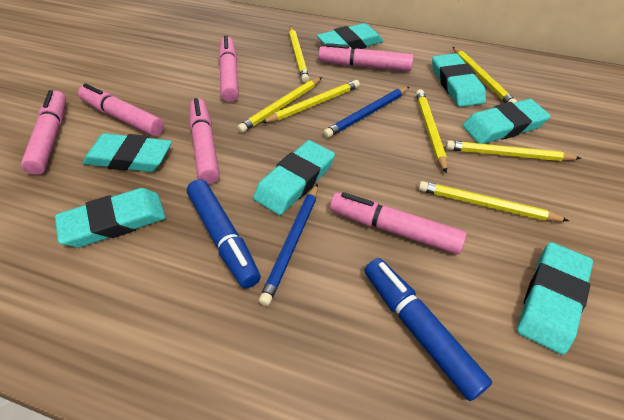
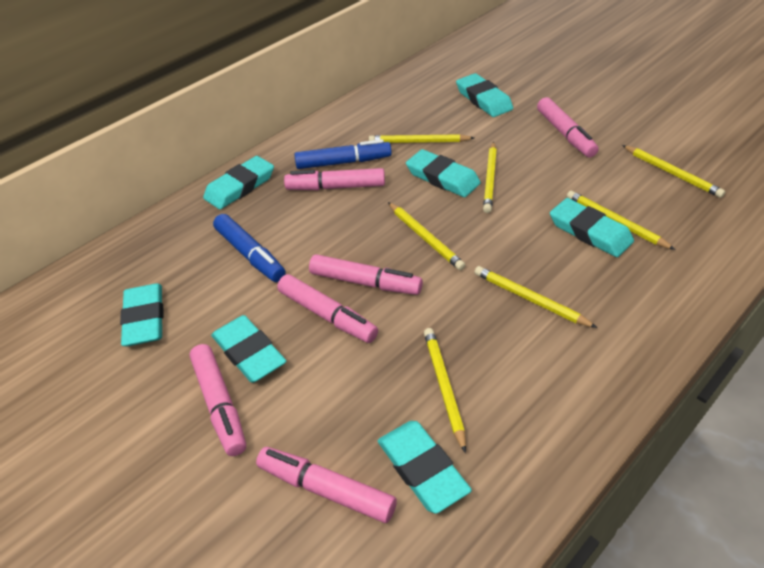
blue pencil: 2 -> 0

